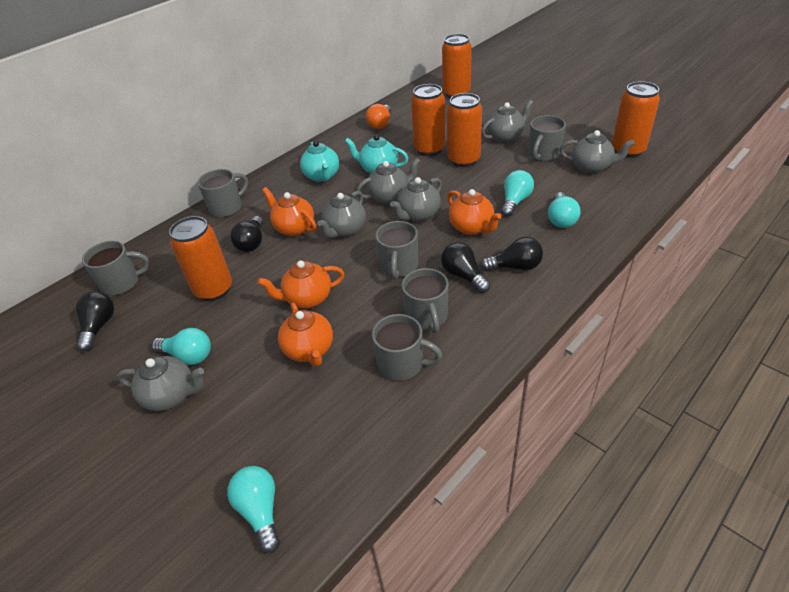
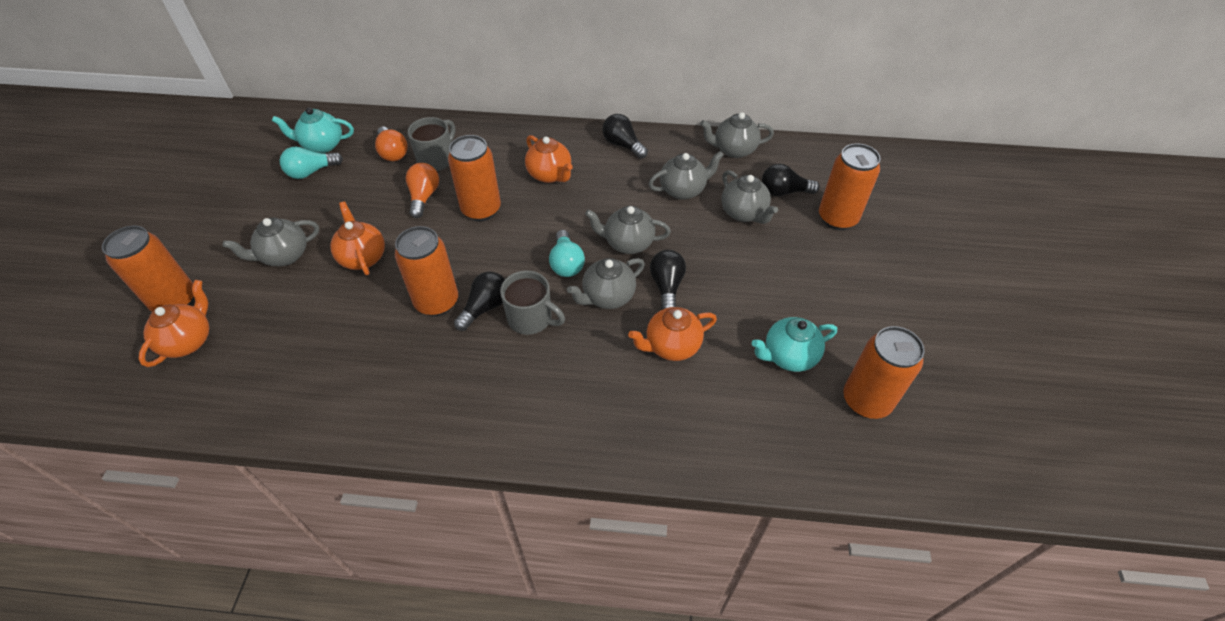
grey mug: 6 -> 2
orange light bulb: 1 -> 2
turquoise light bulb: 4 -> 2

